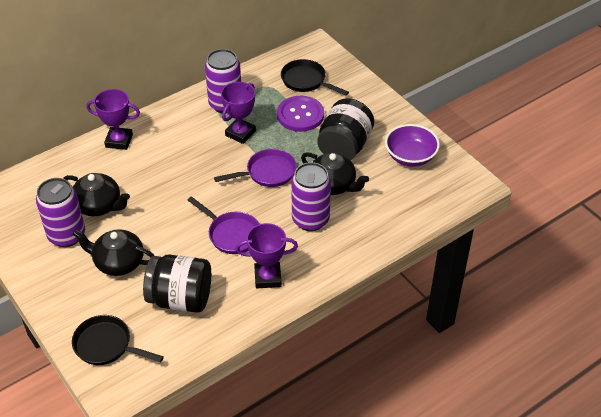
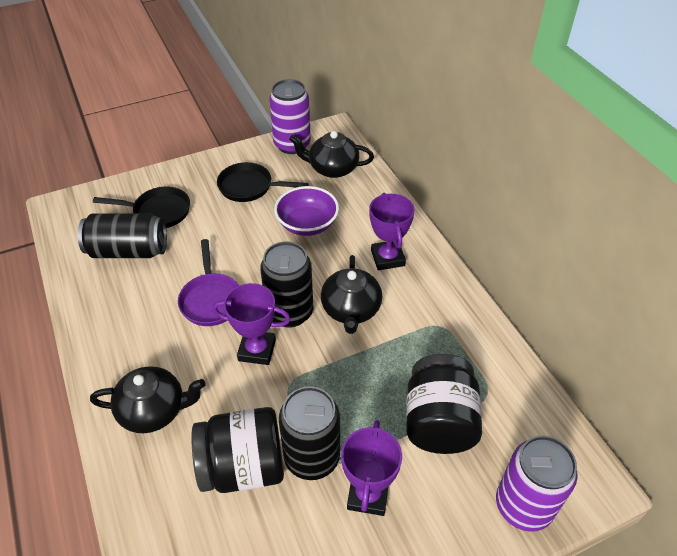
black can: 0 -> 3
purple button: 1 -> 0
purple can: 3 -> 2
purple pan: 2 -> 1

